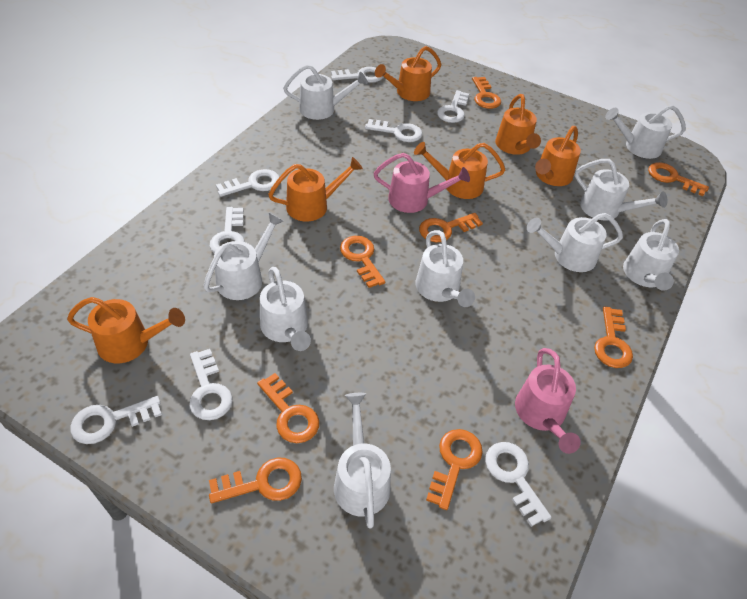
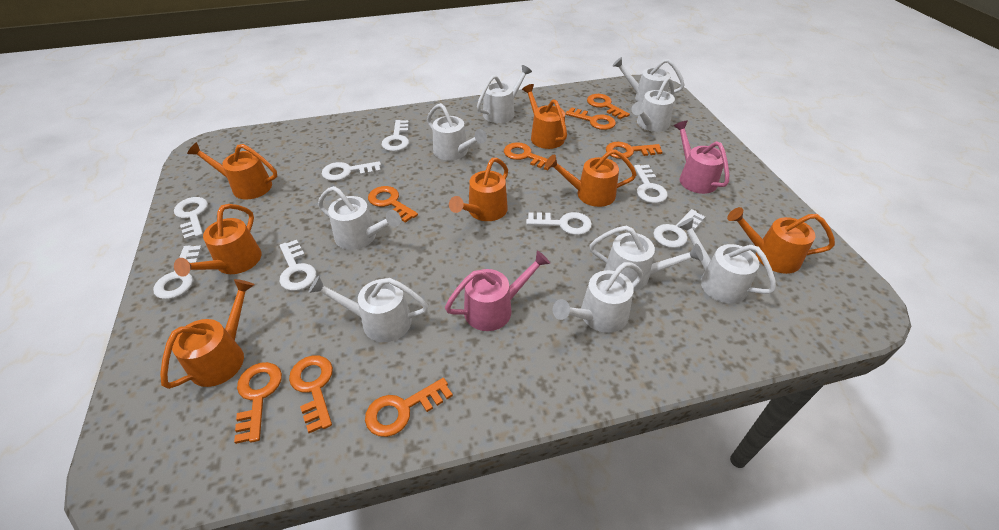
orange watering can: 6 -> 7

